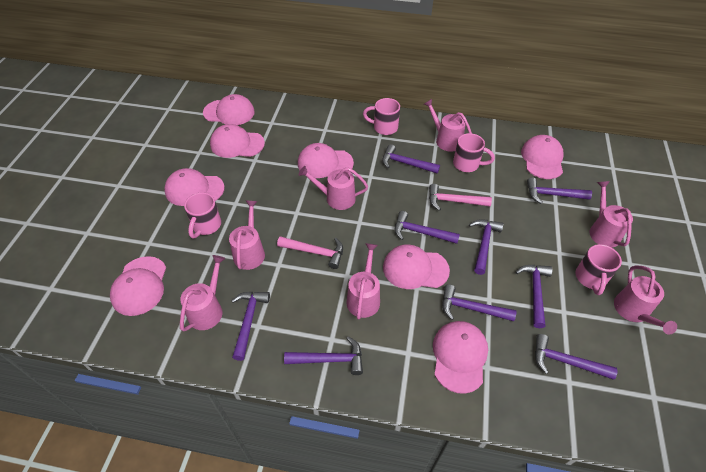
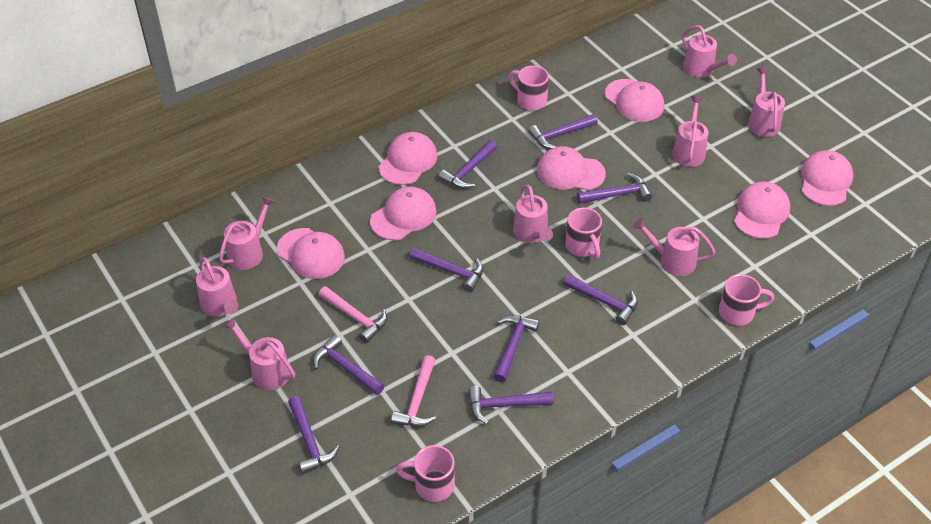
pink cap: 8 -> 7
pink watering can: 7 -> 8

